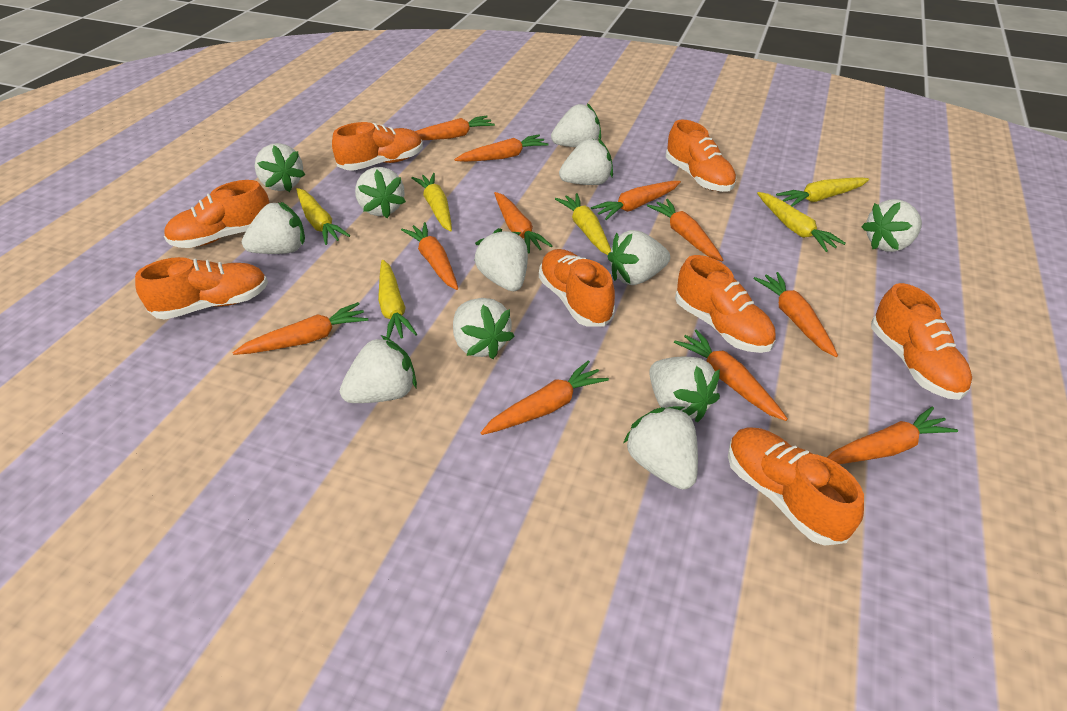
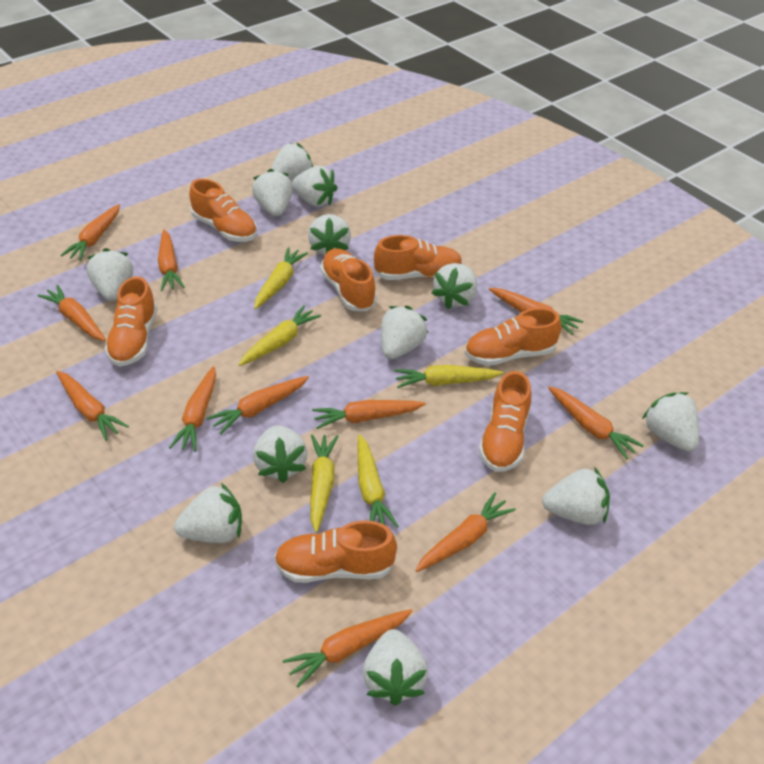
orange shoe: 8 -> 7
yellow carrot: 6 -> 5

